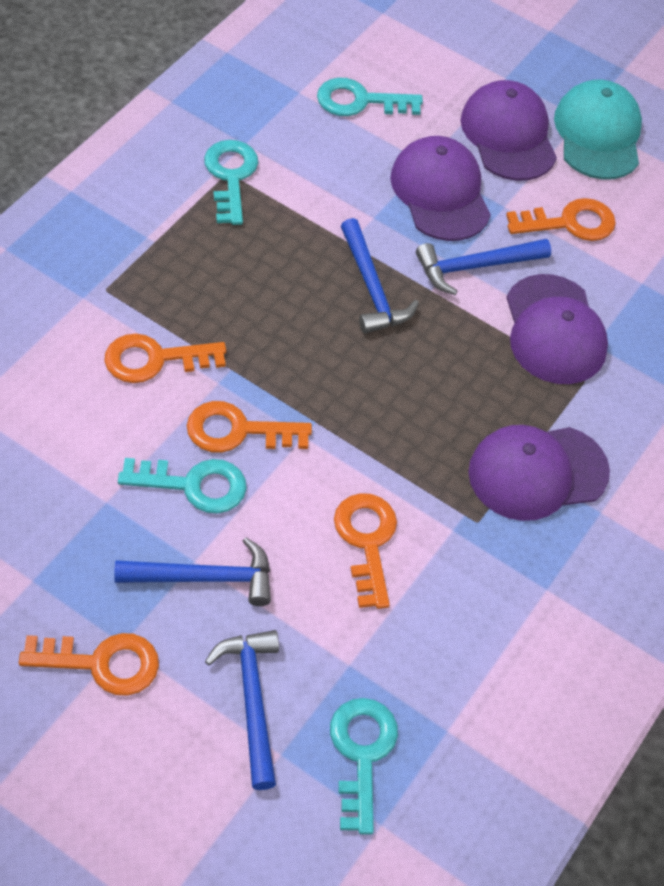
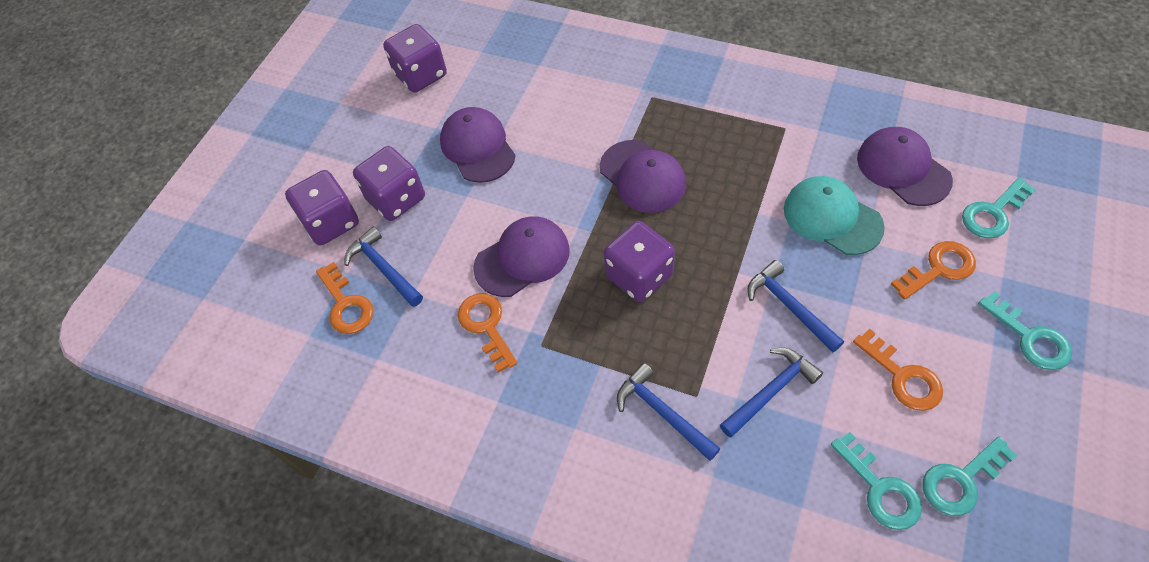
orange key: 5 -> 4
purple dice: 0 -> 4

